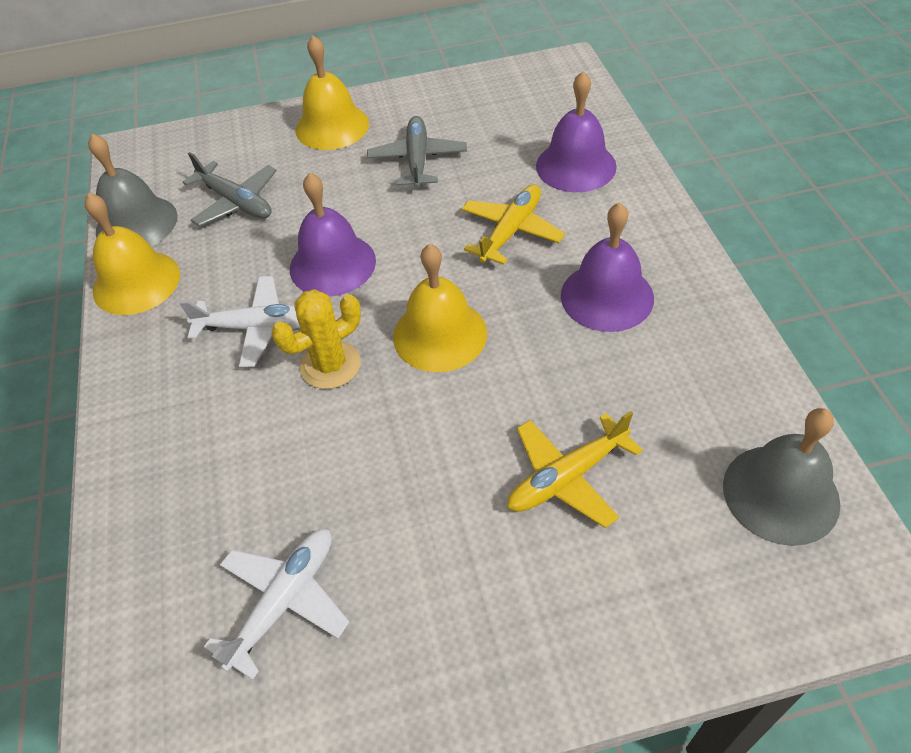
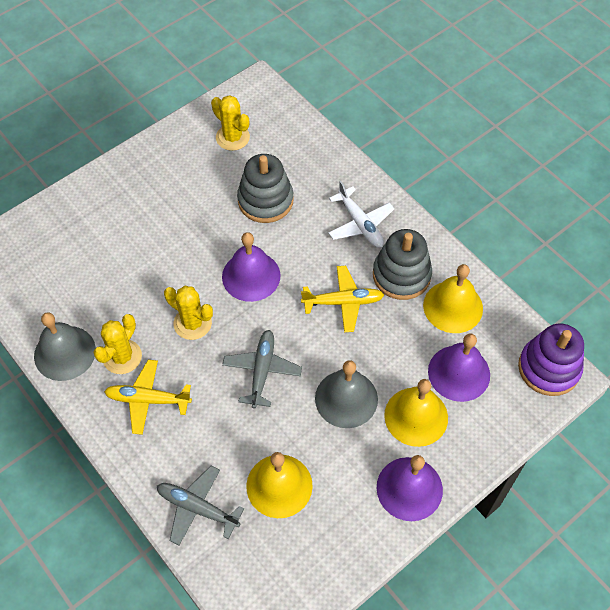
grey stacking toy: 0 -> 2
purple stacking toy: 0 -> 1
white plane: 2 -> 1
yellow cactus: 1 -> 3

